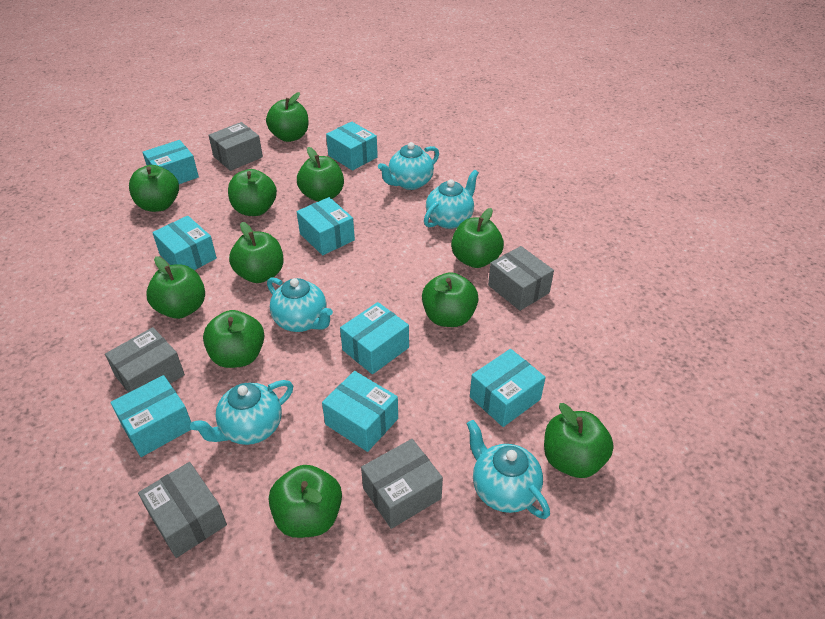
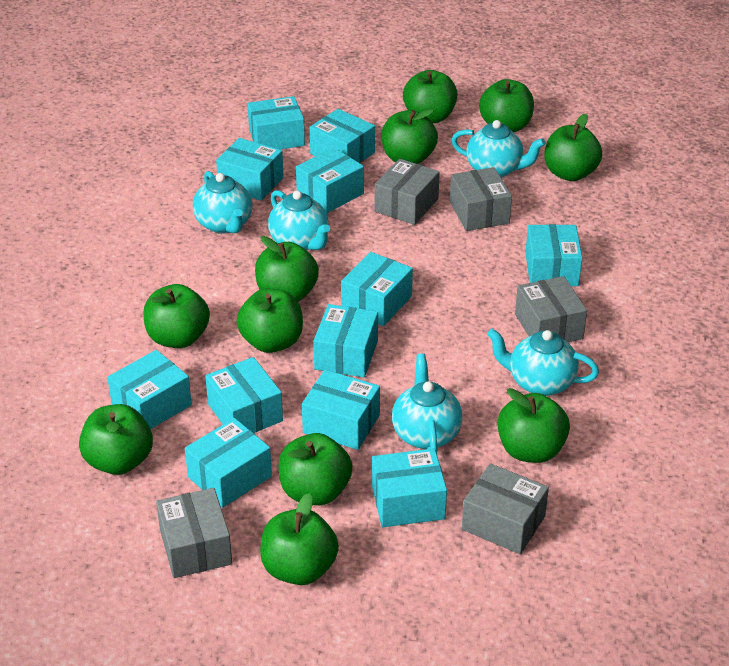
turquoise box: 8 -> 12

